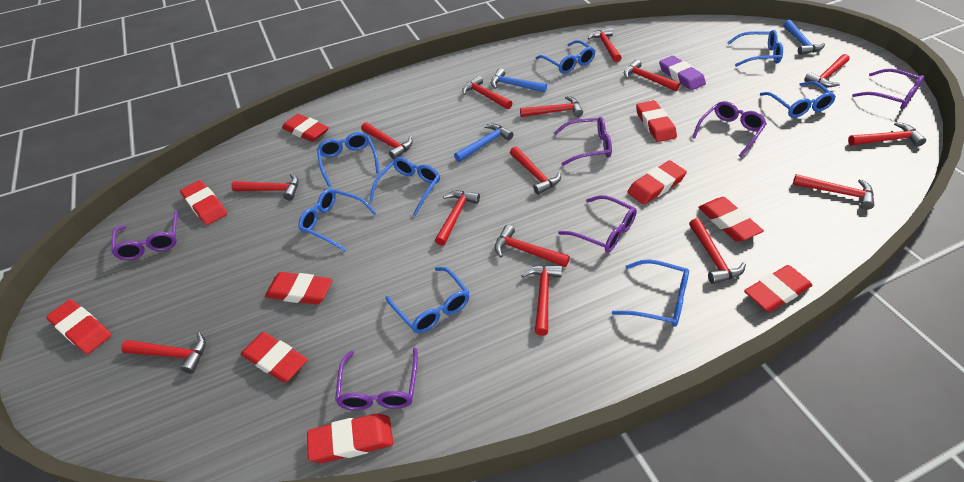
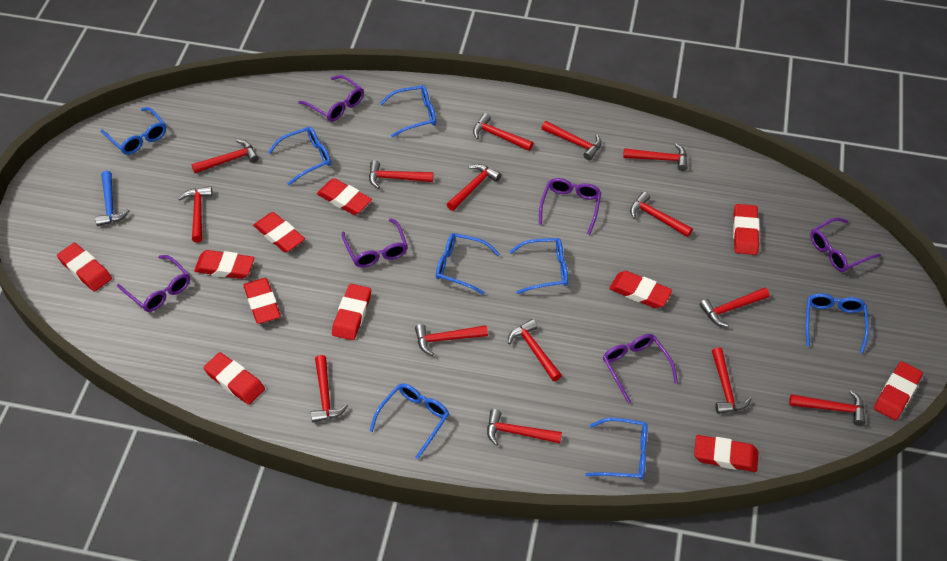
blue hammer: 3 -> 1
purple eraser: 1 -> 0
red eraser: 10 -> 11

